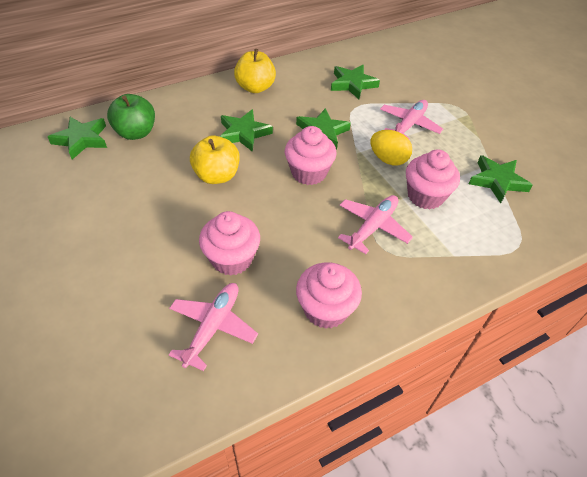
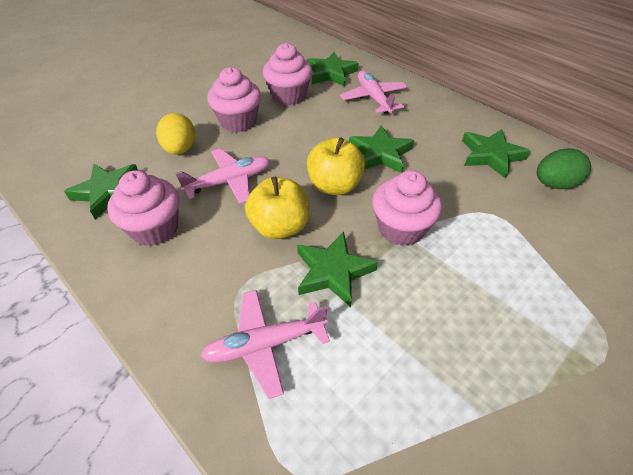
green apple: 1 -> 0
green egg: 0 -> 1

